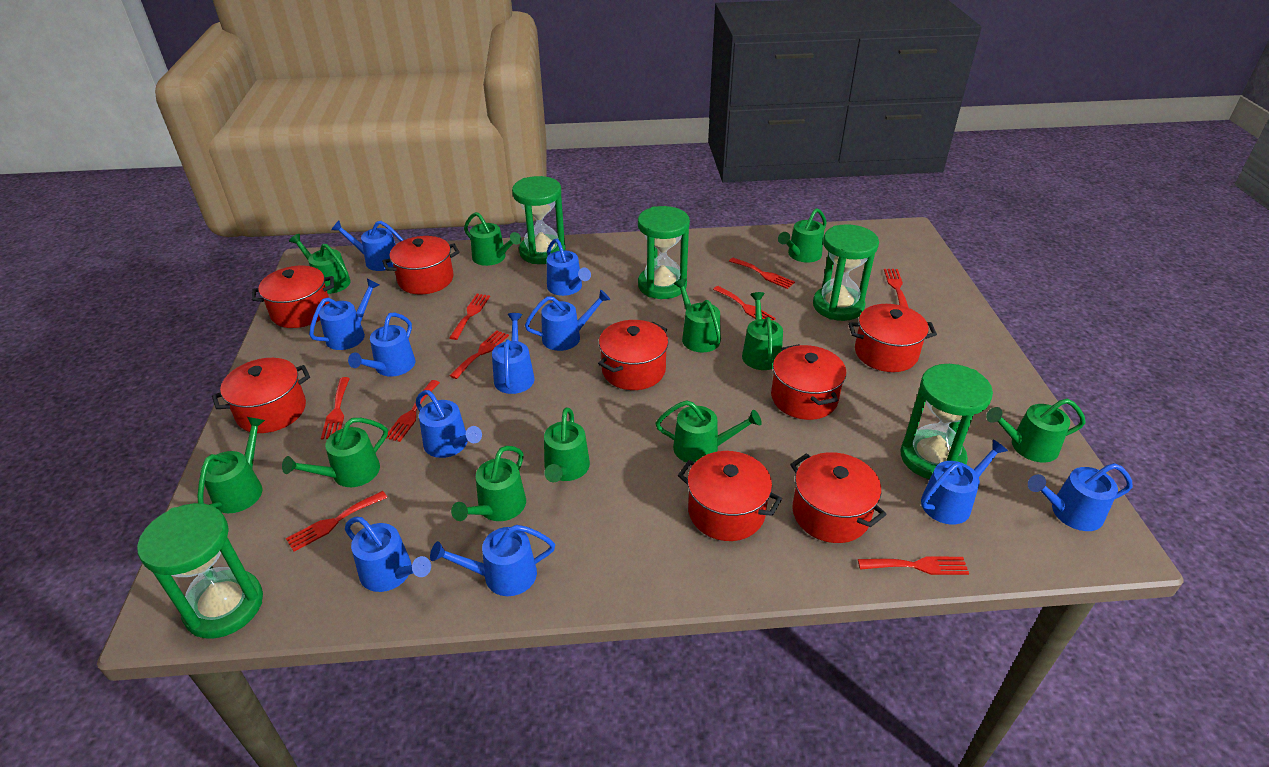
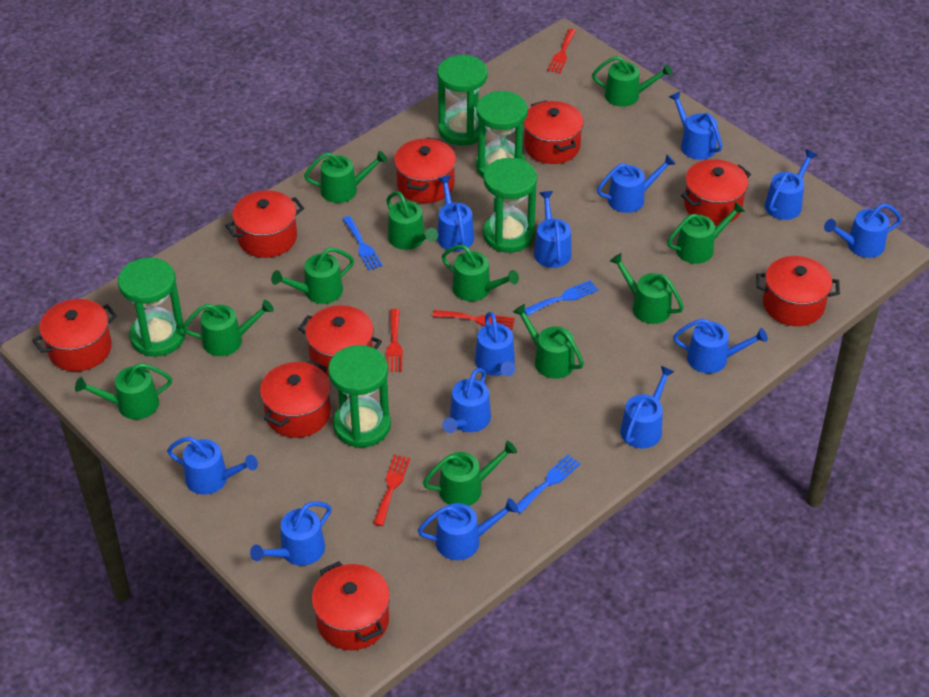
blue fork: 0 -> 3
blue watering can: 11 -> 13
red fork: 9 -> 4
red pot: 8 -> 9

